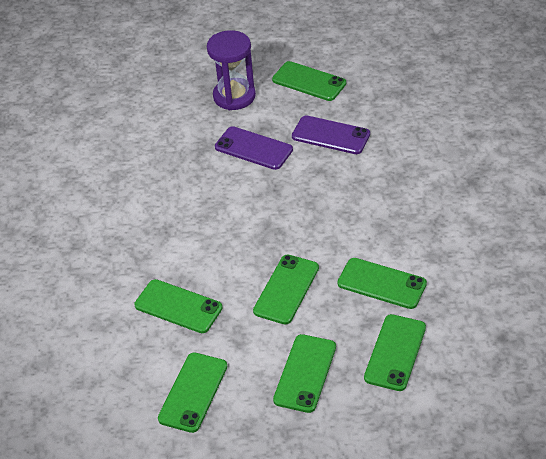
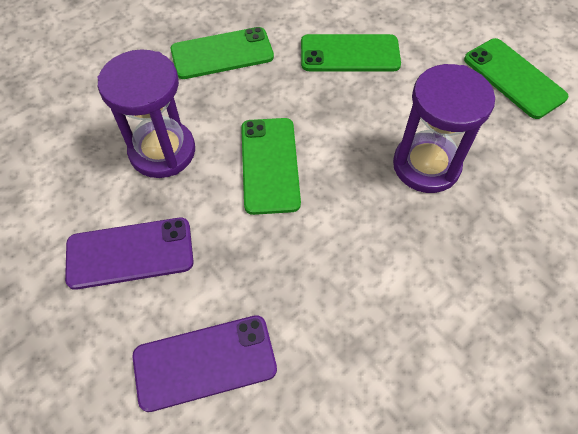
green phone: 7 -> 4
purple hourglass: 1 -> 2

